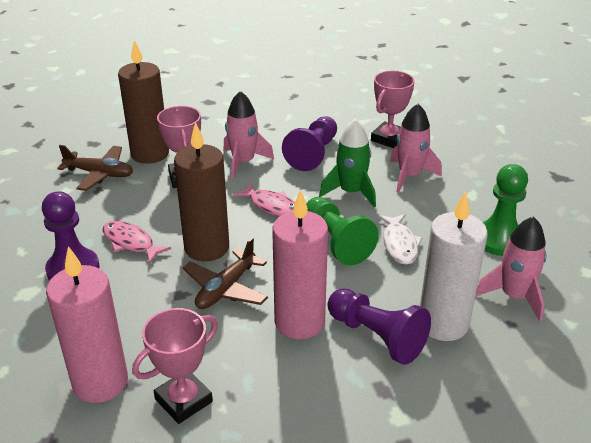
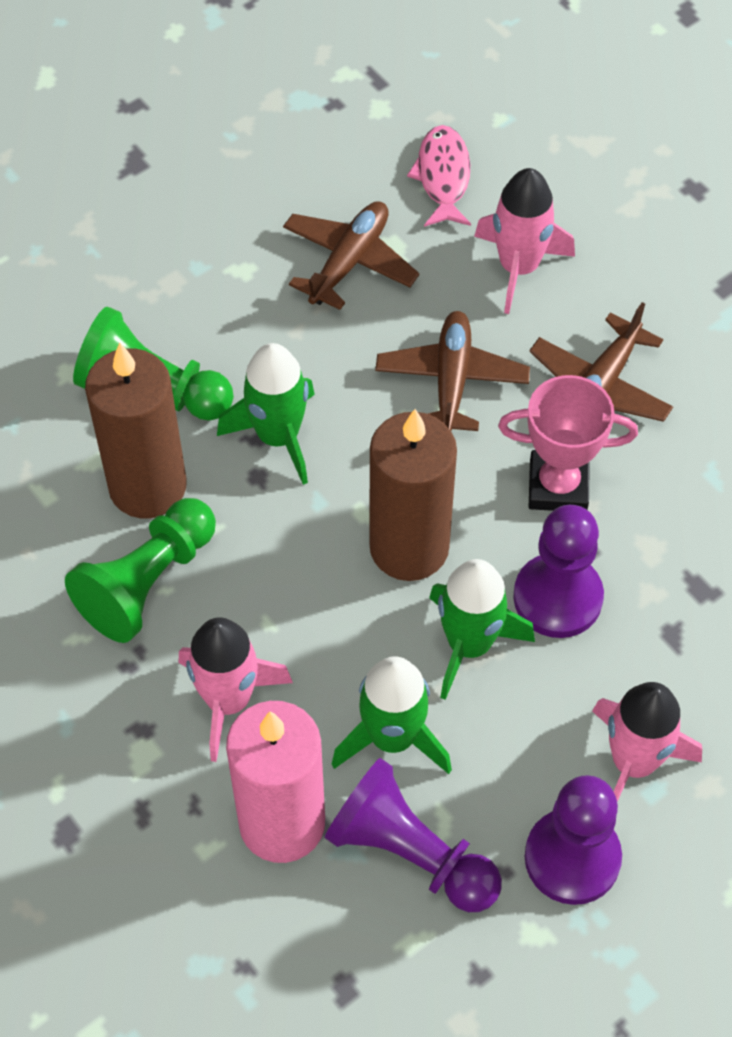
brown plane: 2 -> 3
green rocket: 1 -> 3
pink candle: 2 -> 1
pink fish: 2 -> 1
pink trophy: 3 -> 1
white candle: 1 -> 0
white fish: 1 -> 0

